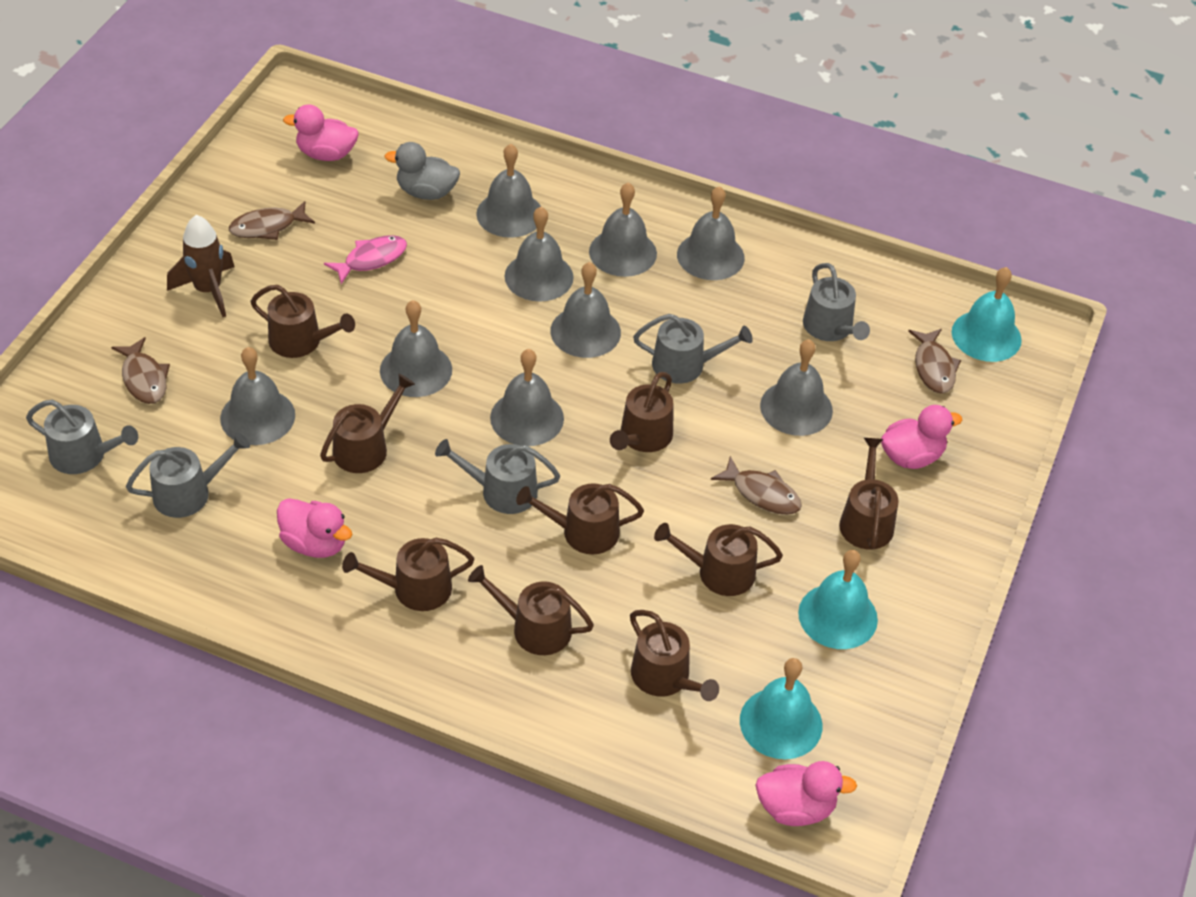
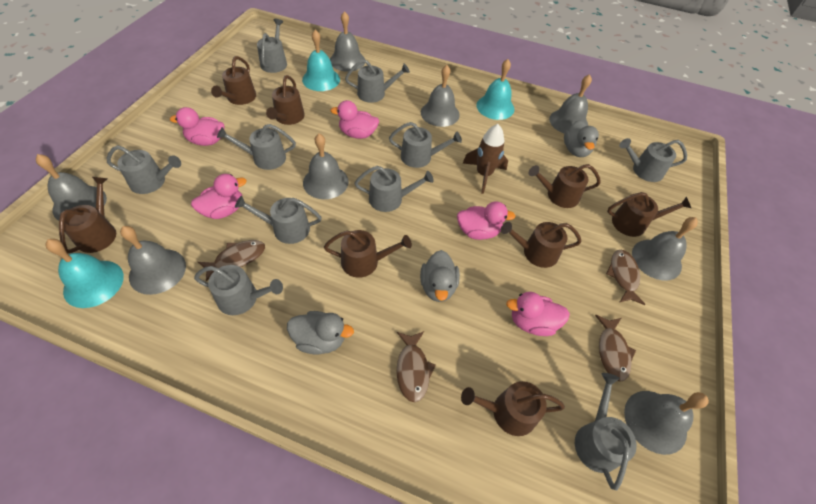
brown watering can: 9 -> 8
grey bell: 9 -> 8
grey duck: 1 -> 3
grey watering can: 5 -> 10
pink duck: 4 -> 5
pink fish: 1 -> 0

